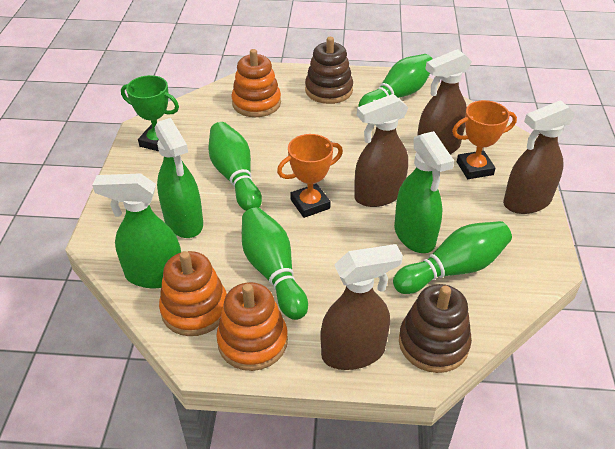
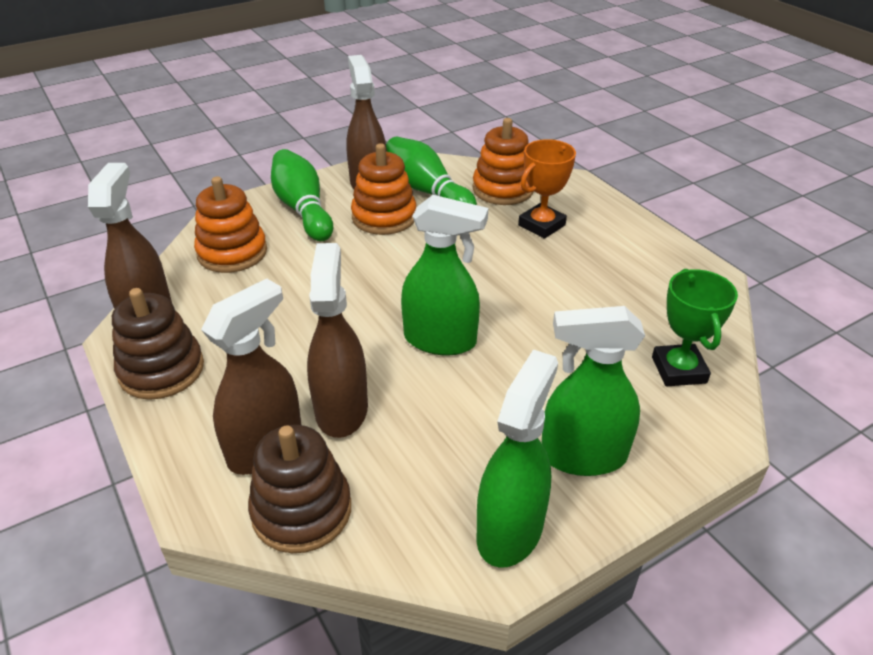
green bowling pin: 4 -> 2
orange trophy: 2 -> 1

